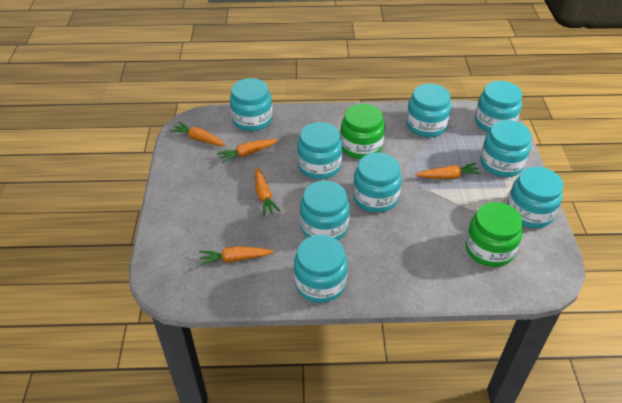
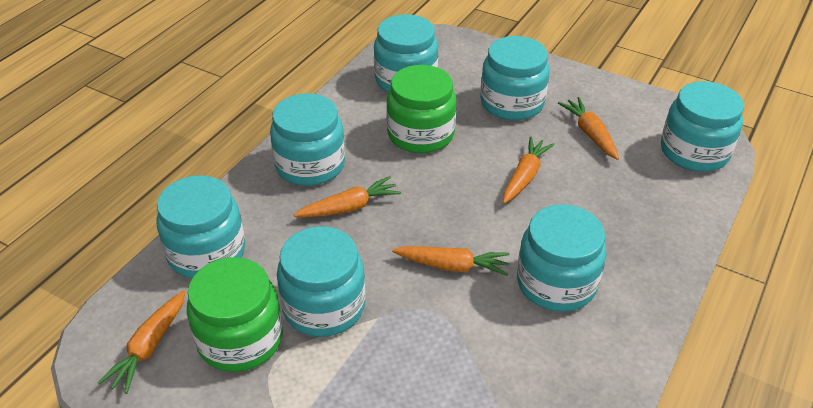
turquoise jar: 9 -> 7

